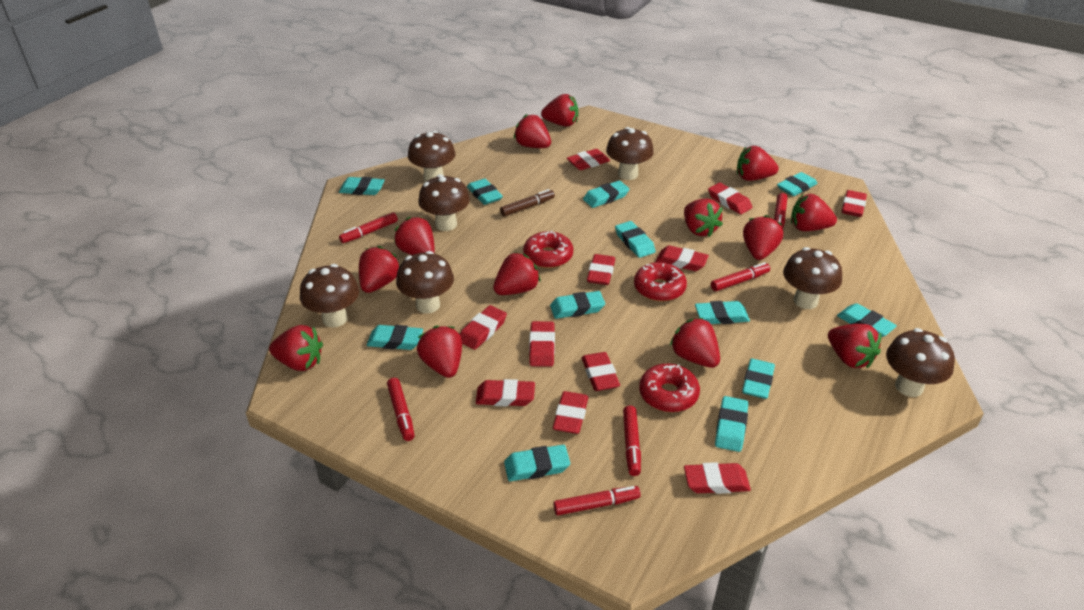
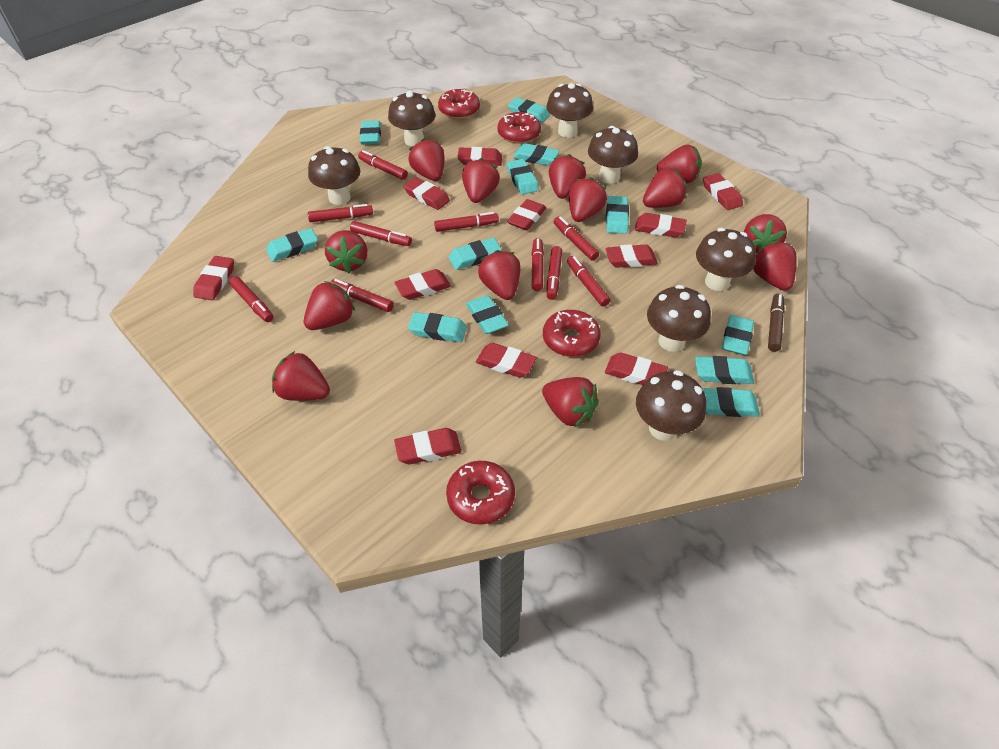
red donut: 3 -> 4
red marker: 6 -> 10

